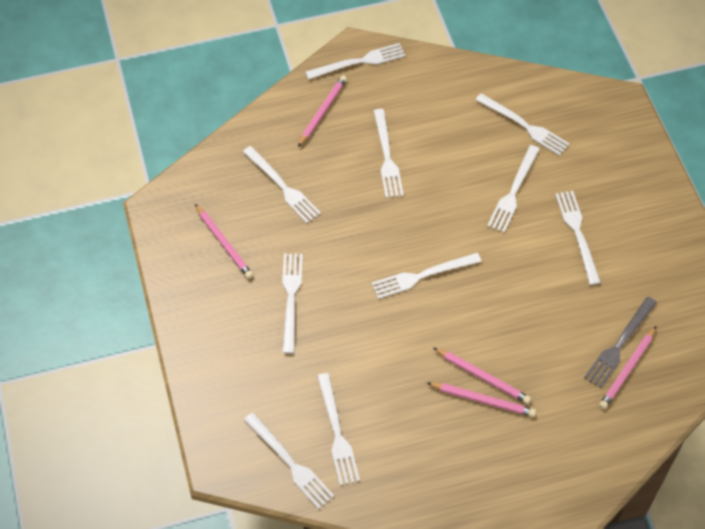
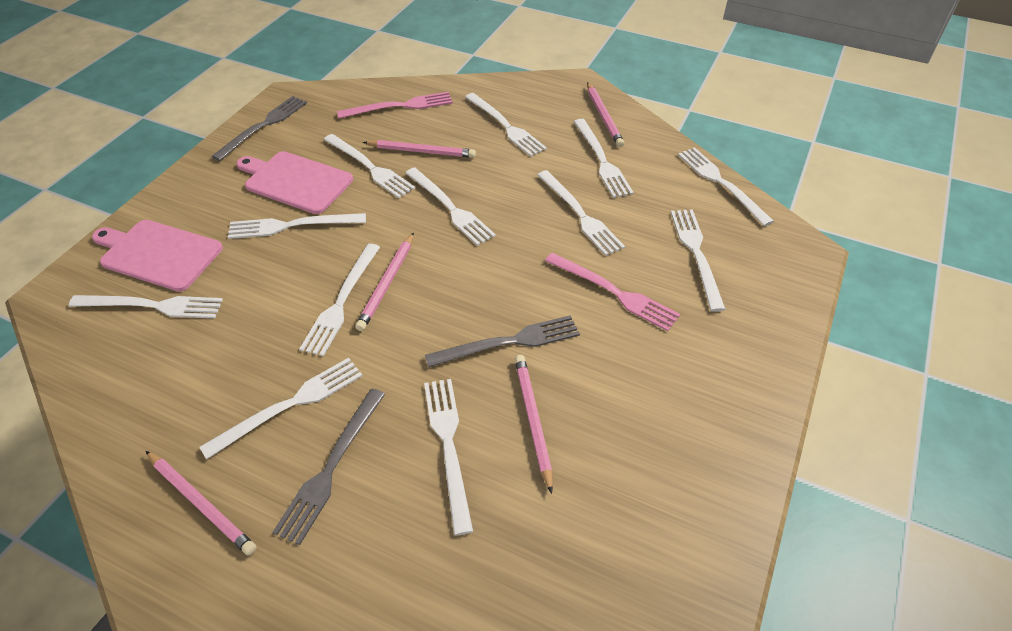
grey fork: 1 -> 3
pink cutting board: 0 -> 2
pink fork: 0 -> 2
white fork: 10 -> 12

